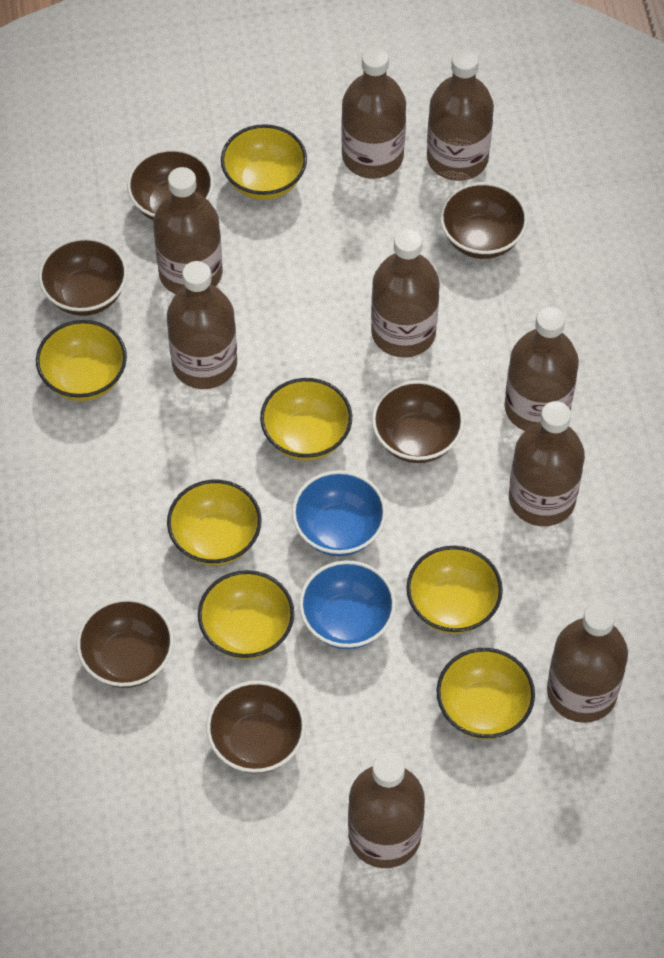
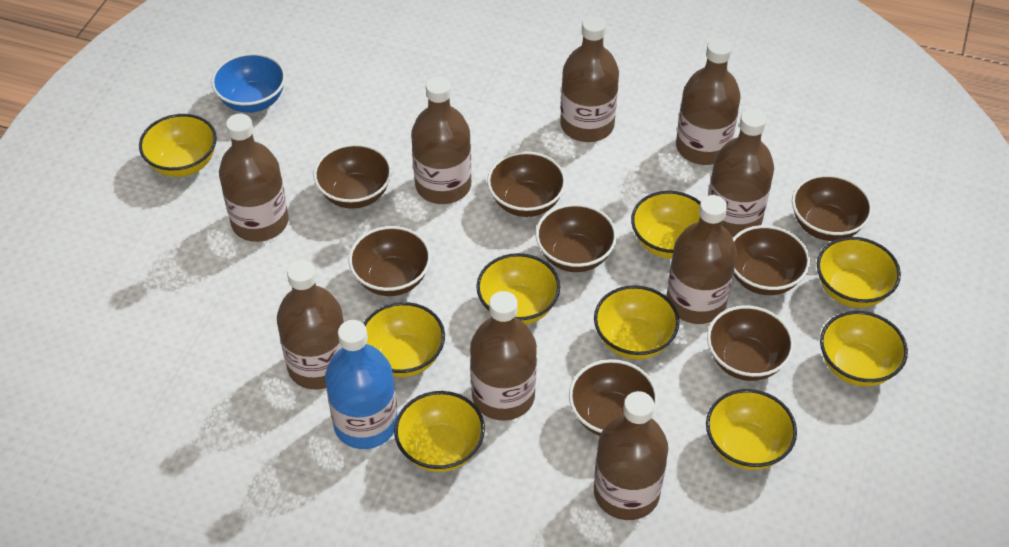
blue bottle: 0 -> 1
blue bowl: 2 -> 1
brown bowl: 6 -> 8
yellow bowl: 7 -> 9

